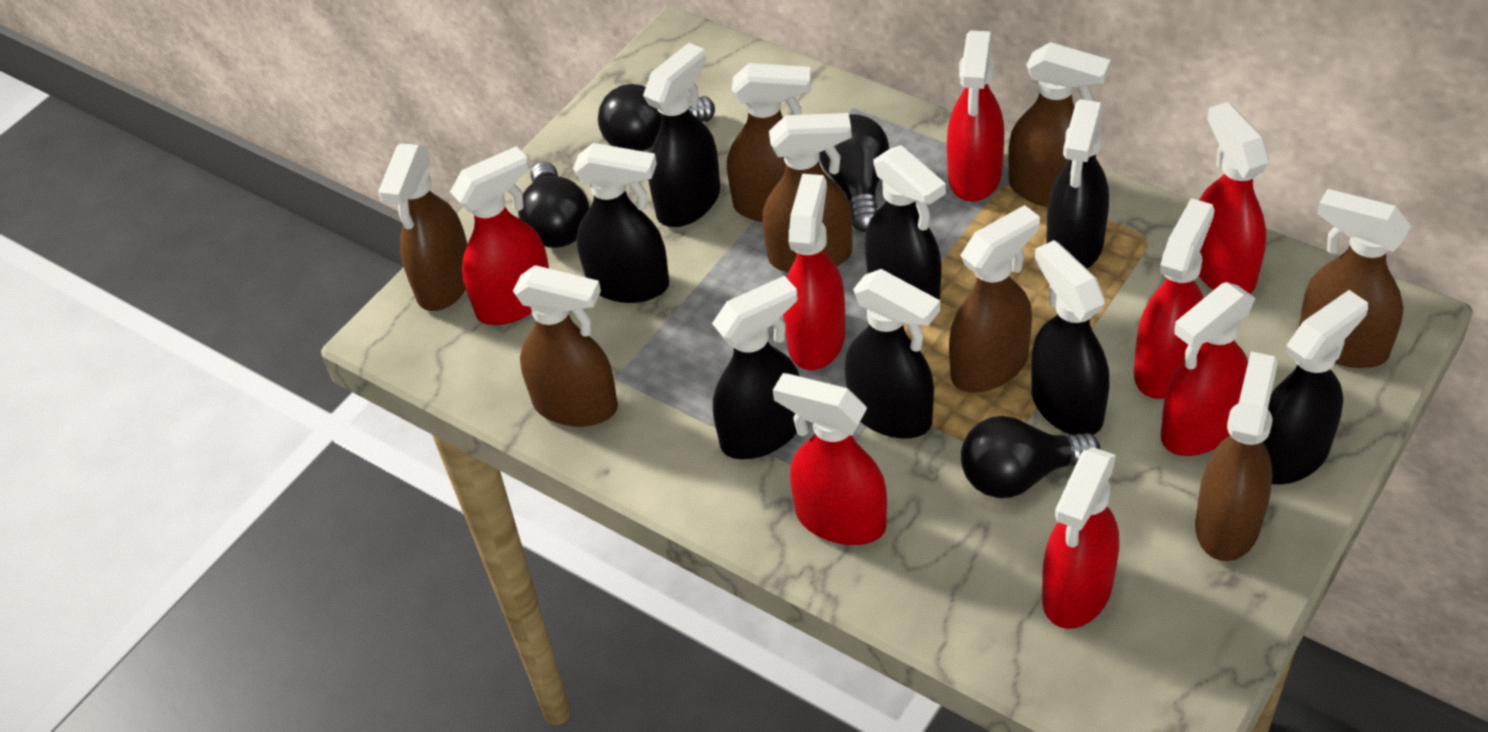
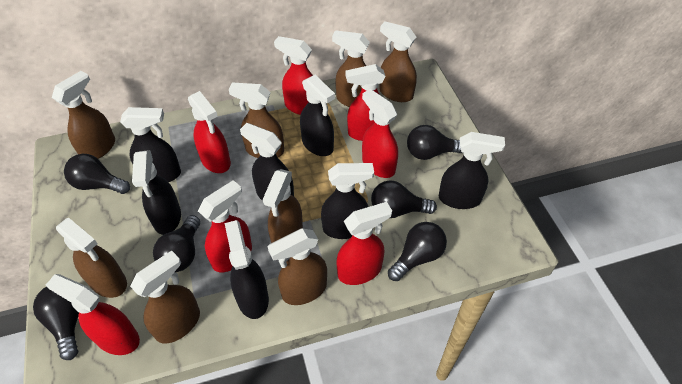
black light bulb: 4 -> 6
black spray bottle: 8 -> 7
red spray bottle: 8 -> 7

